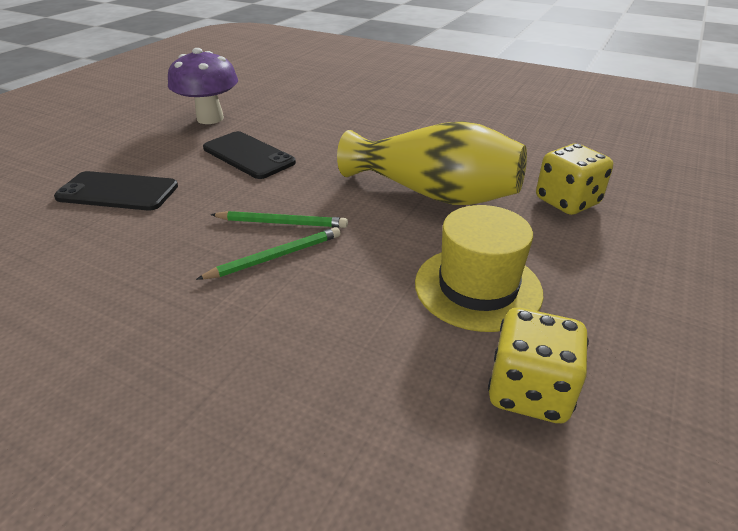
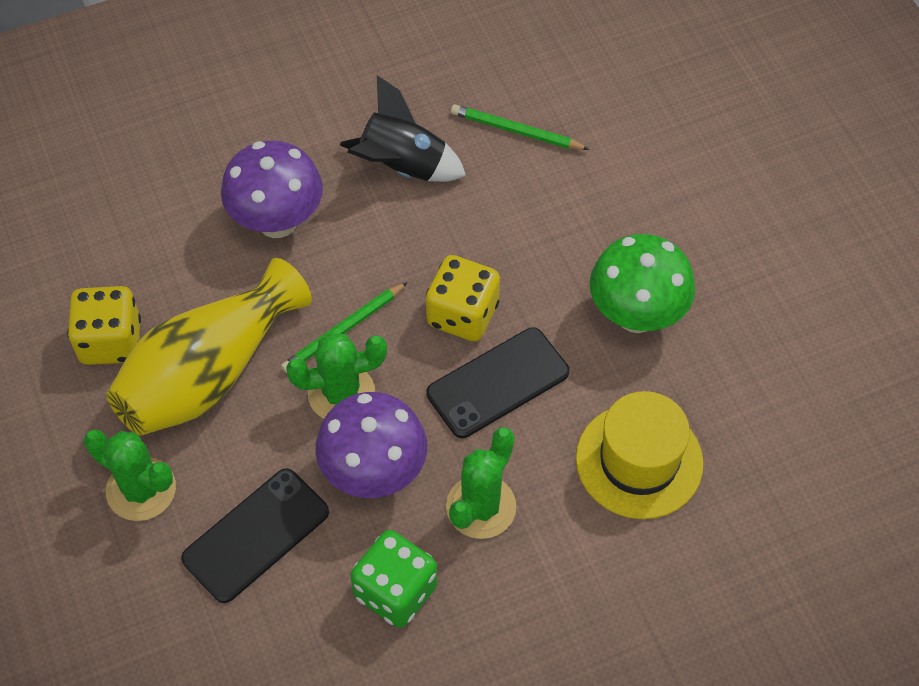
black rocket: 0 -> 1
green cactus: 0 -> 3
green dice: 0 -> 1
green mushroom: 0 -> 1
purple mushroom: 1 -> 2

